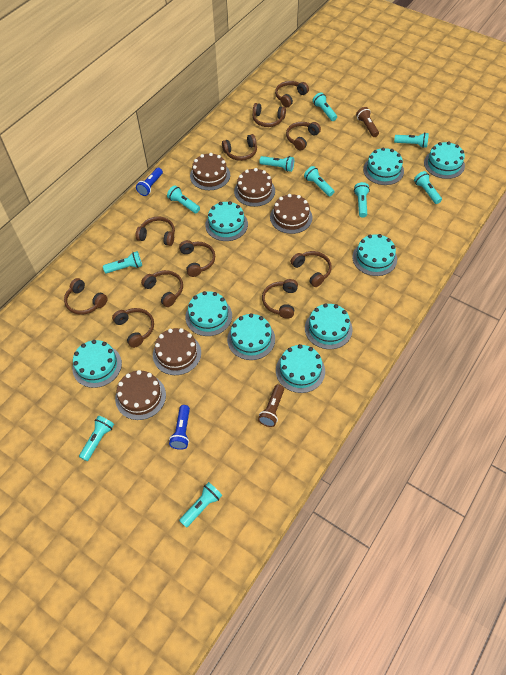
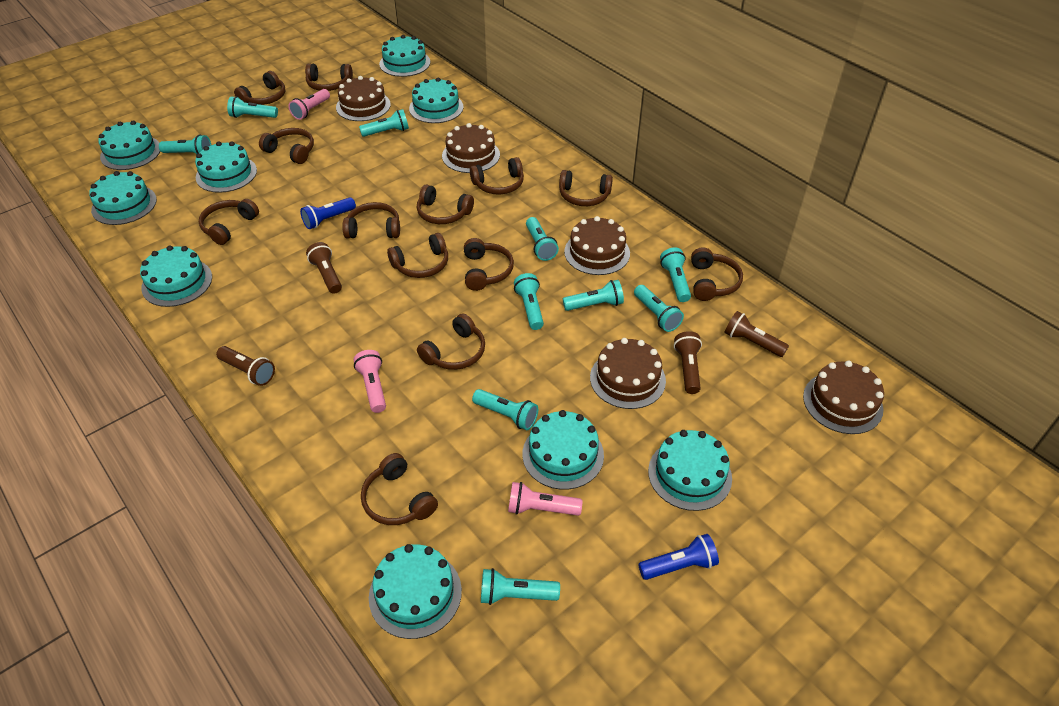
brown flashlight: 2 -> 4
brown headphones: 11 -> 13
pink flashlight: 0 -> 3

